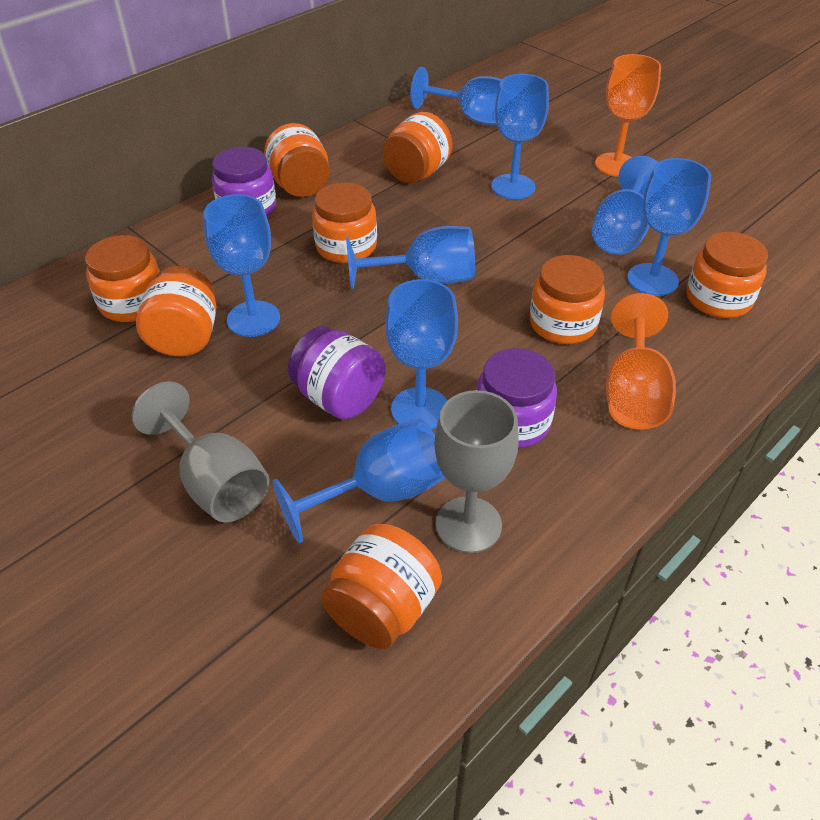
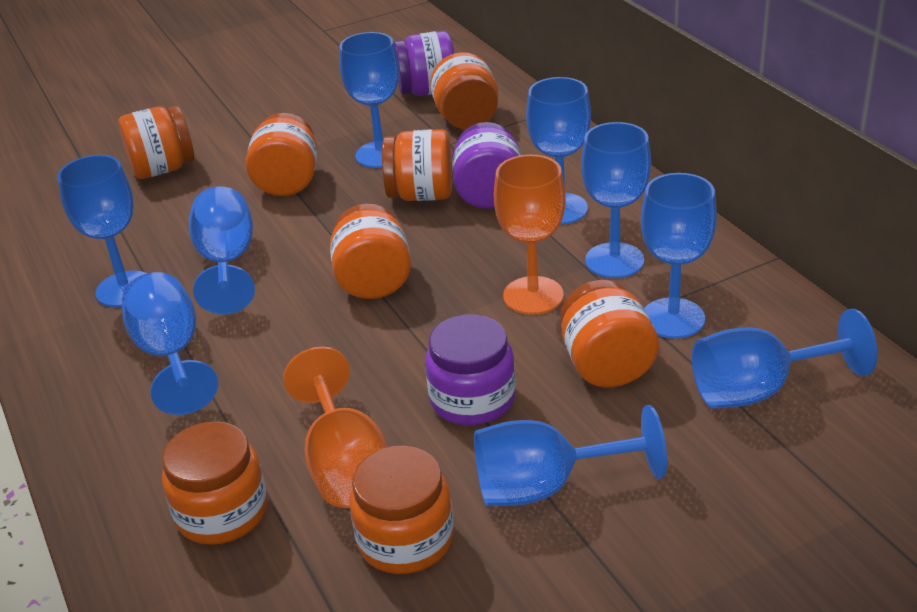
blue goblet: 8 -> 9
grey goblet: 2 -> 0

